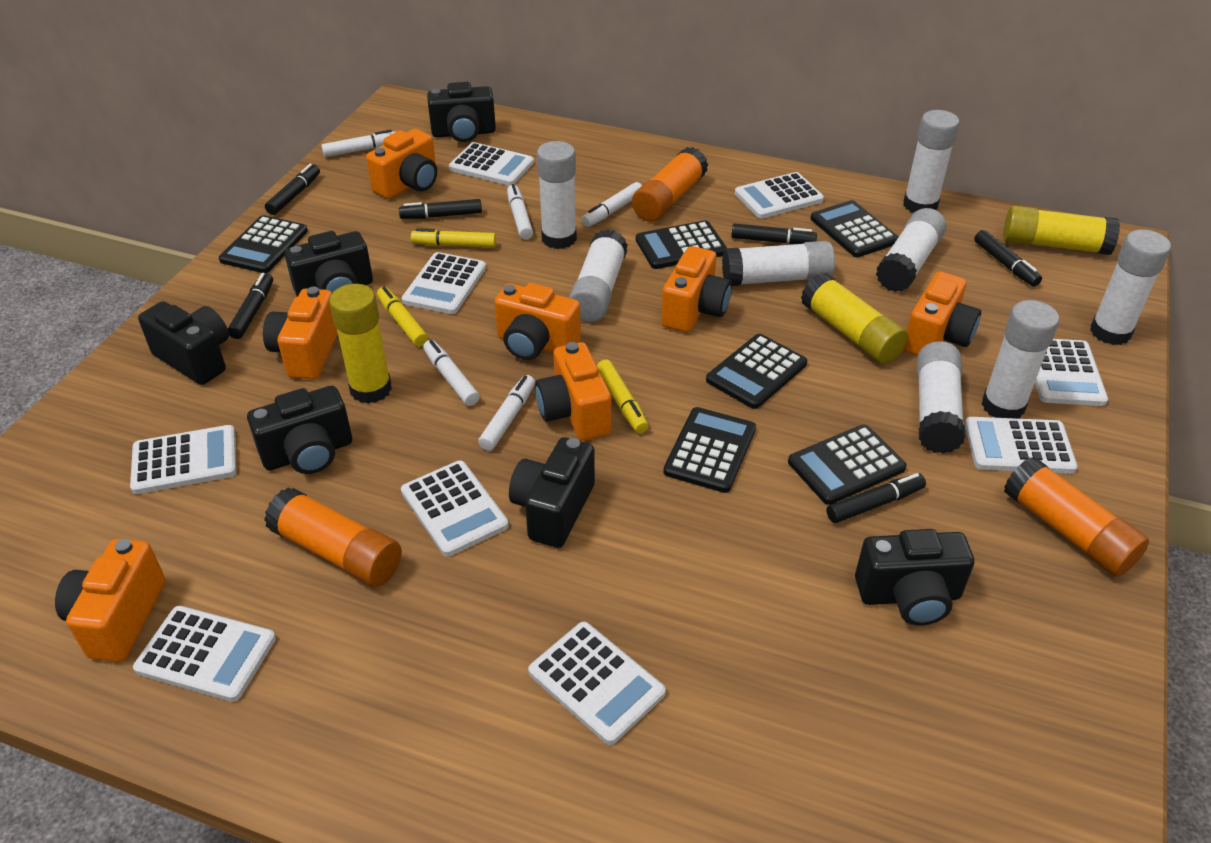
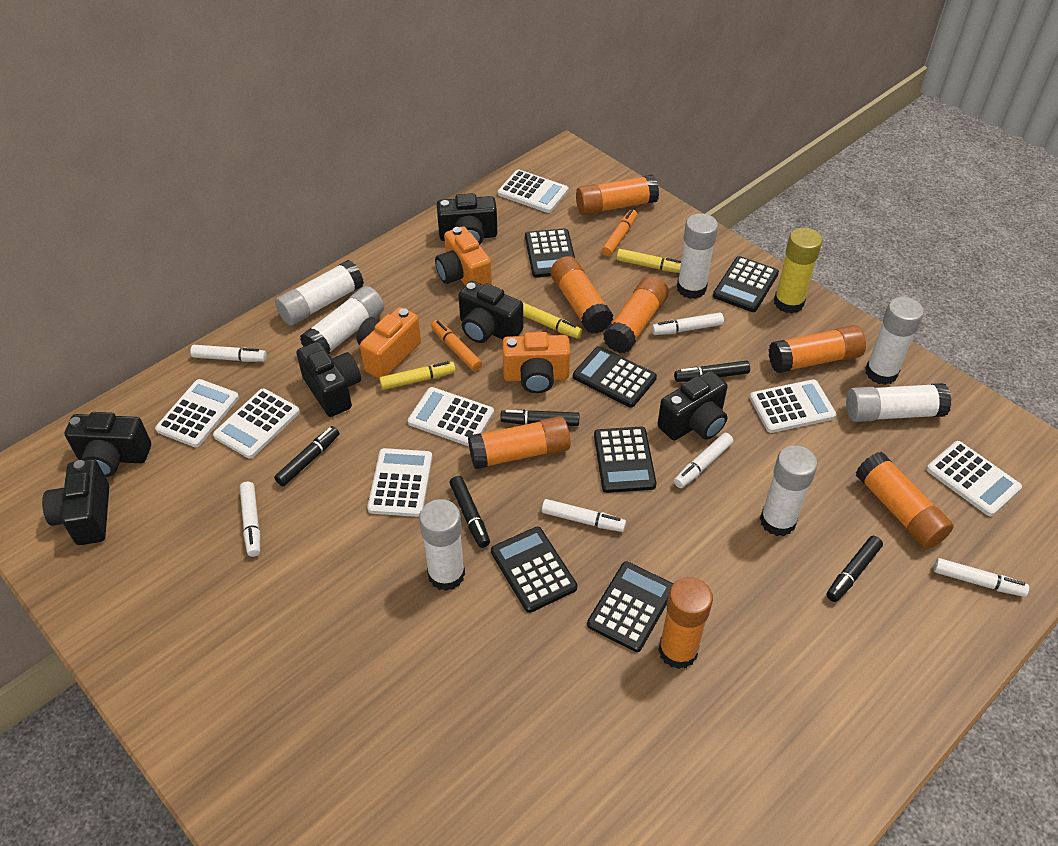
black marker: 6 -> 5
orange camera: 7 -> 3
orange glue stick: 3 -> 7
orange marker: 0 -> 2
white calculator: 9 -> 7
white glue stick: 8 -> 7
white marker: 5 -> 6
yellow glue stick: 3 -> 1

